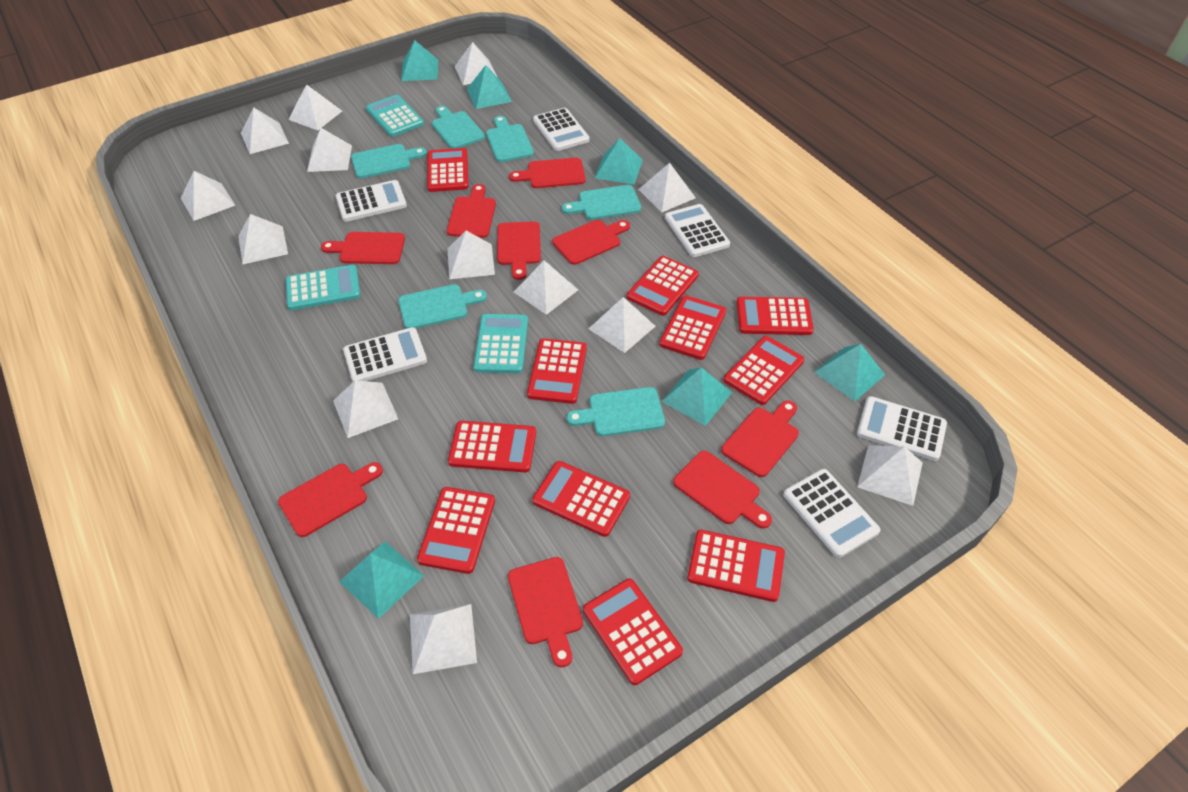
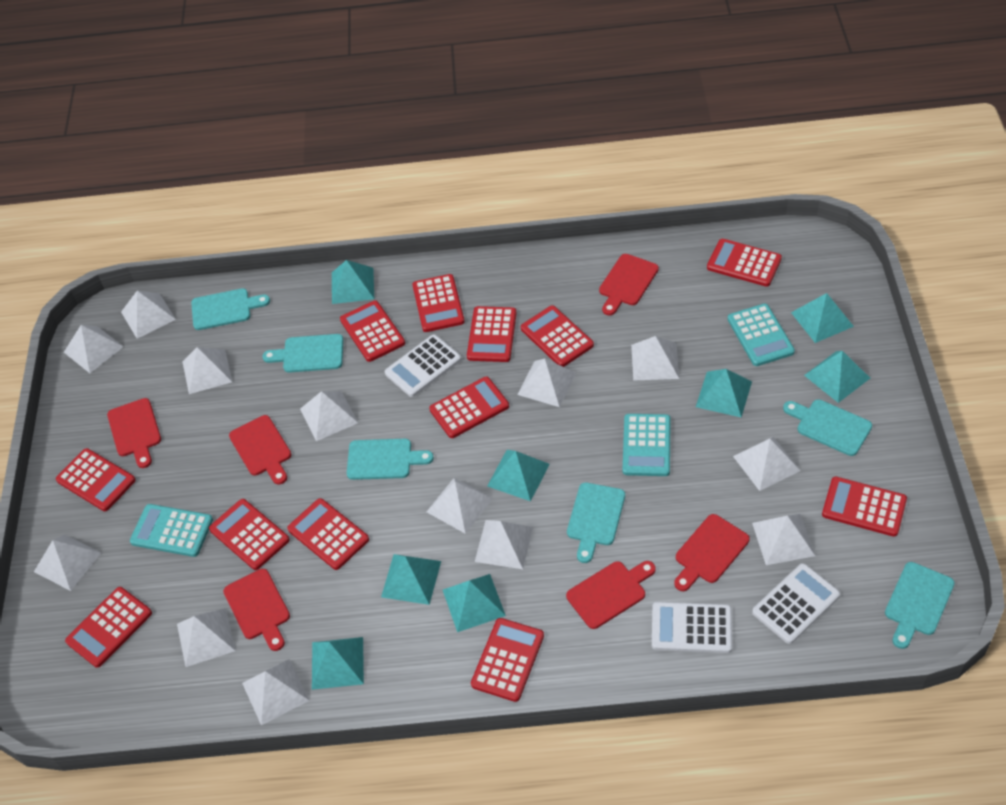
red calculator: 11 -> 12
red cutting board: 9 -> 6
turquoise pyramid: 6 -> 8
white calculator: 6 -> 3

